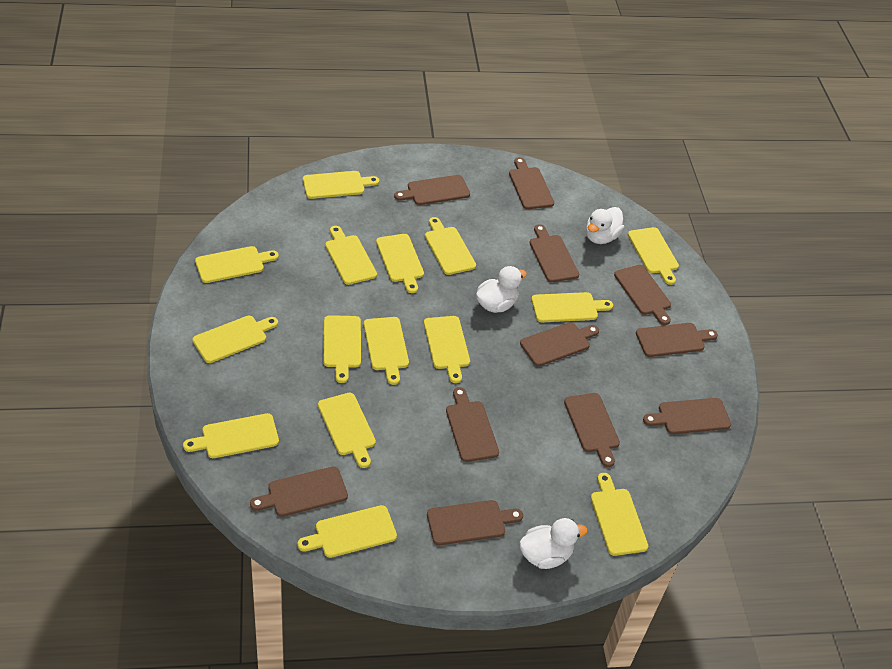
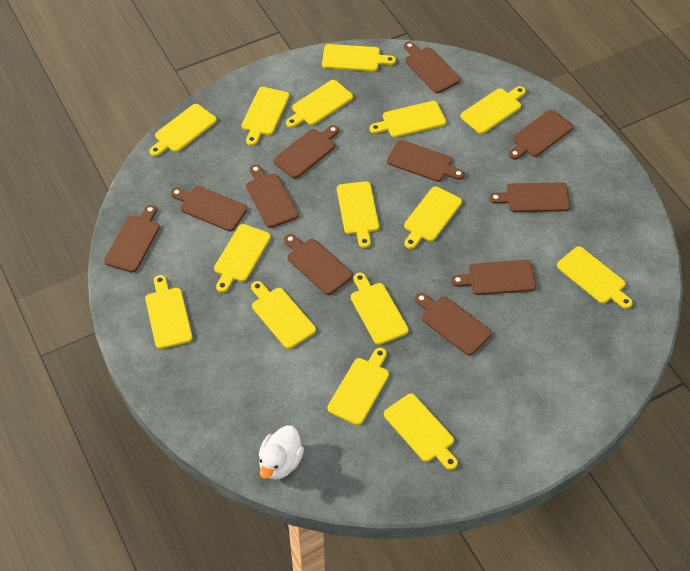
white duck: 3 -> 1

